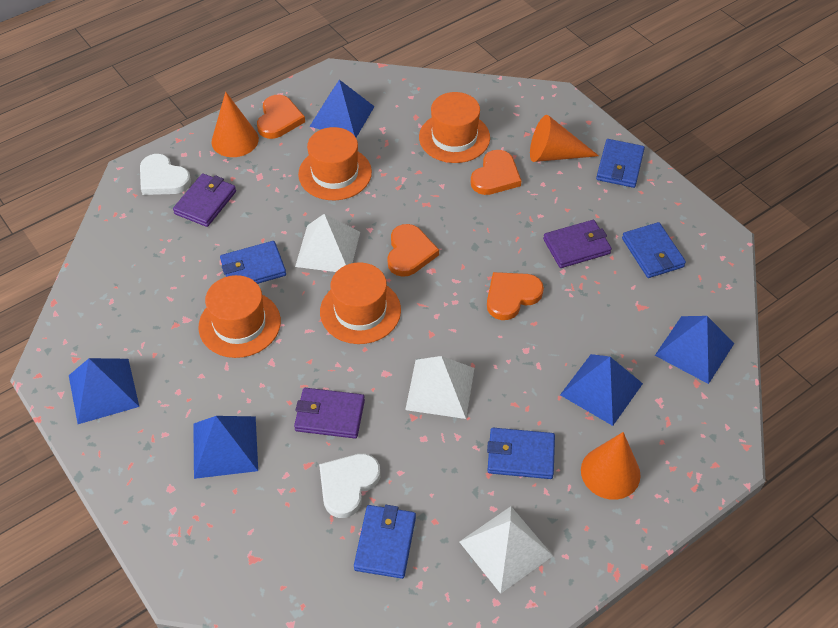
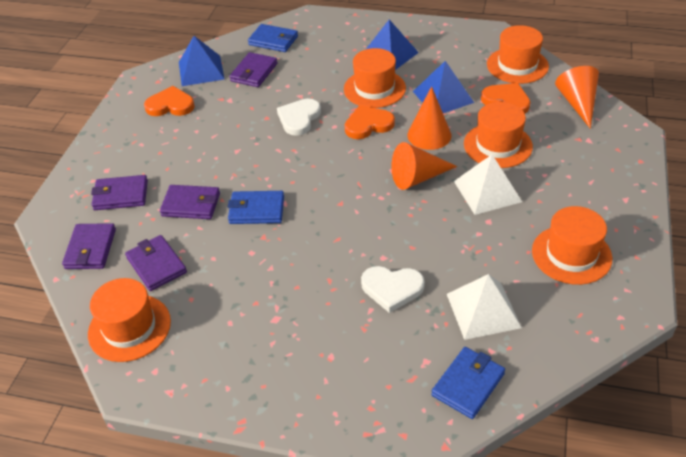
blue pyramid: 5 -> 3
blue wallet: 5 -> 3
orange hat: 4 -> 5
orange heart: 4 -> 3
purple wallet: 3 -> 5
white pyramid: 3 -> 2

